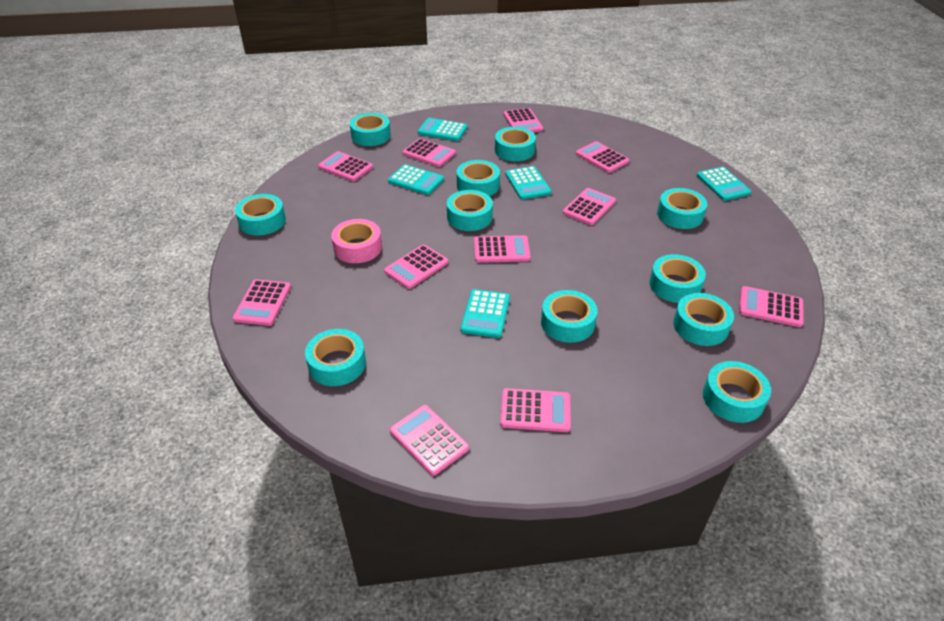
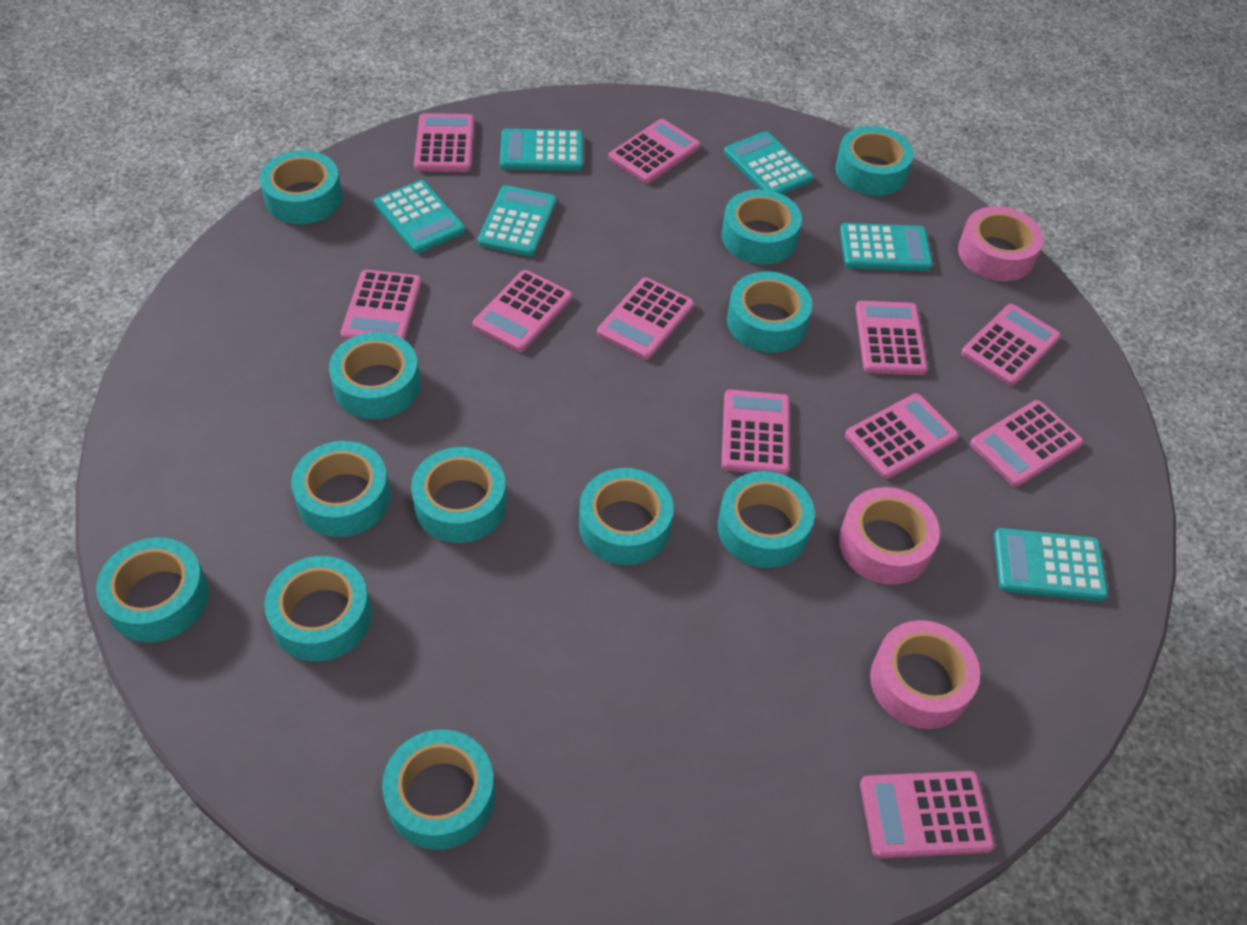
pink tape: 1 -> 3
turquoise calculator: 5 -> 6
turquoise tape: 11 -> 12

